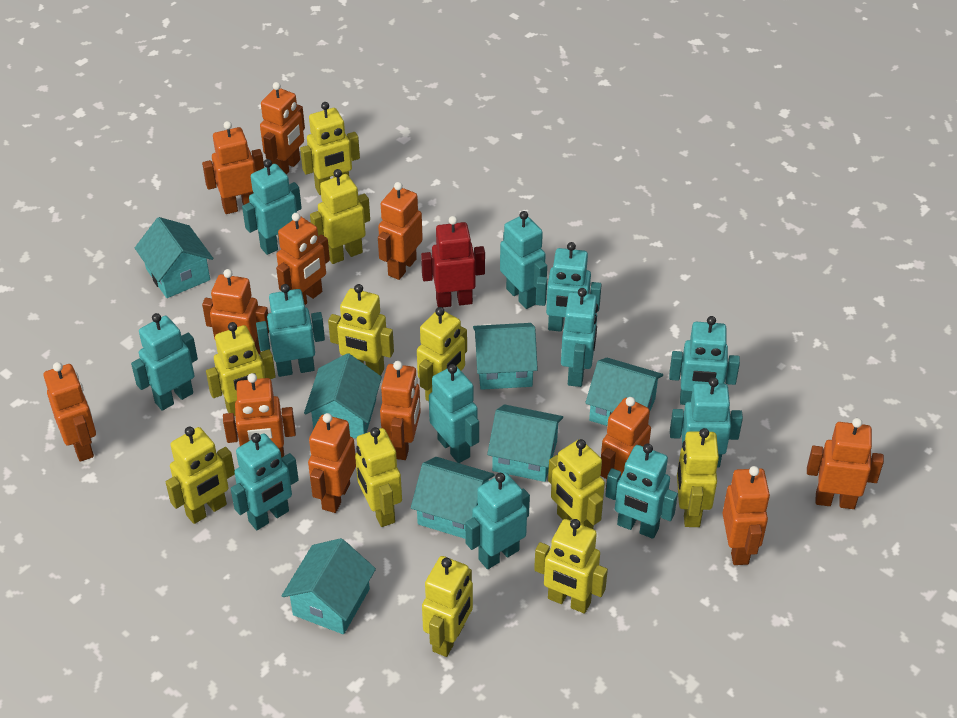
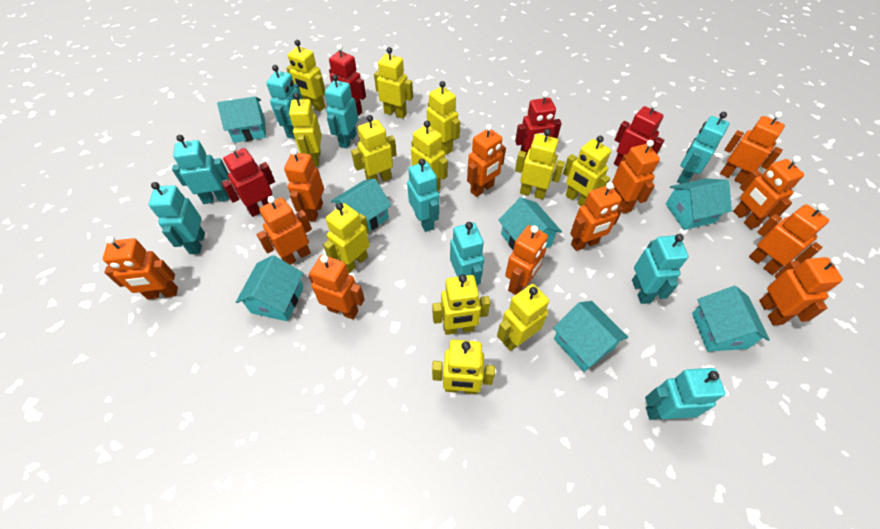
red robot: 1 -> 4
turquoise robot: 12 -> 9
yellow robot: 11 -> 12

